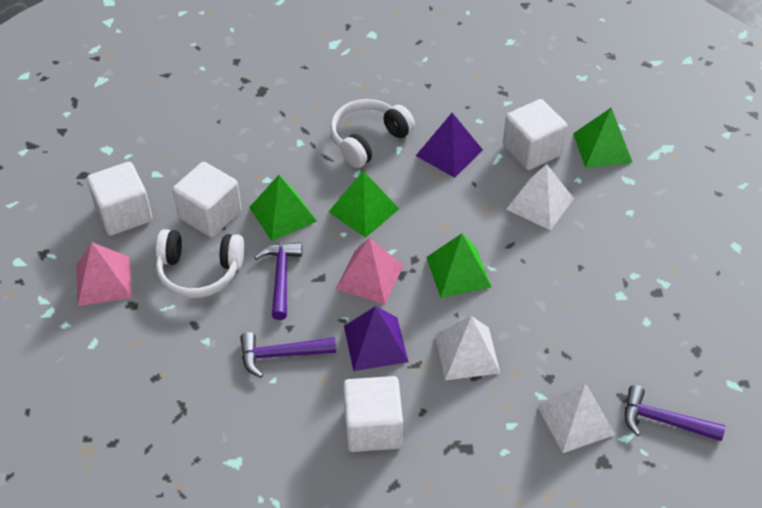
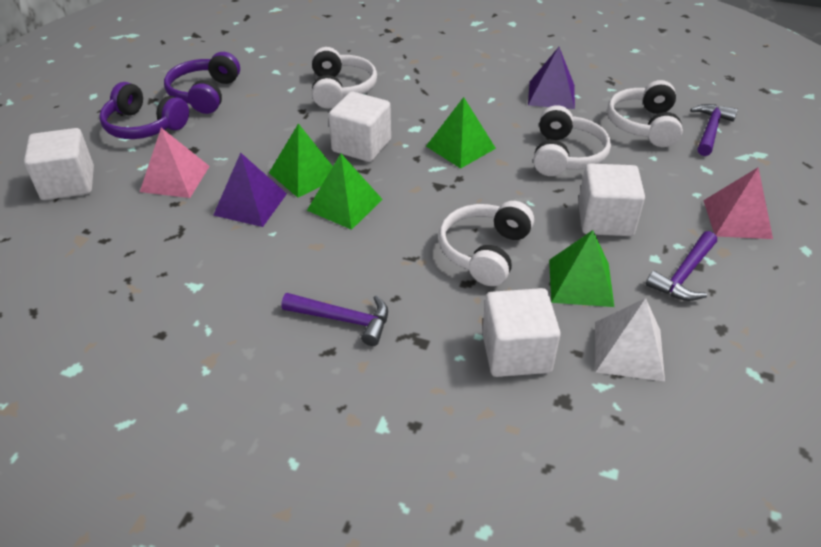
purple headphones: 0 -> 2
white headphones: 2 -> 4
white pyramid: 3 -> 1

